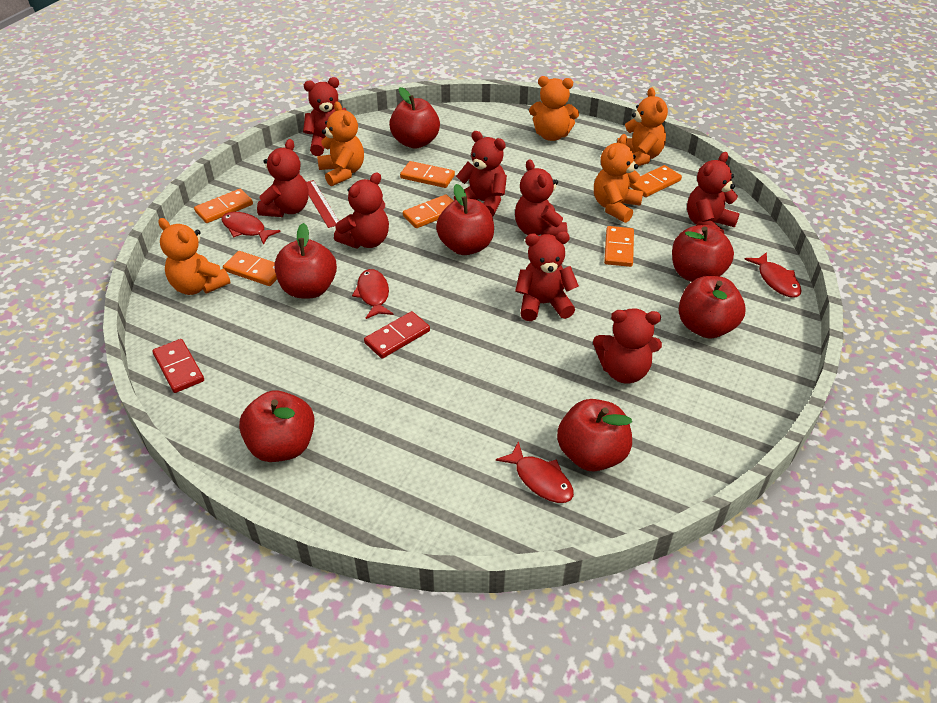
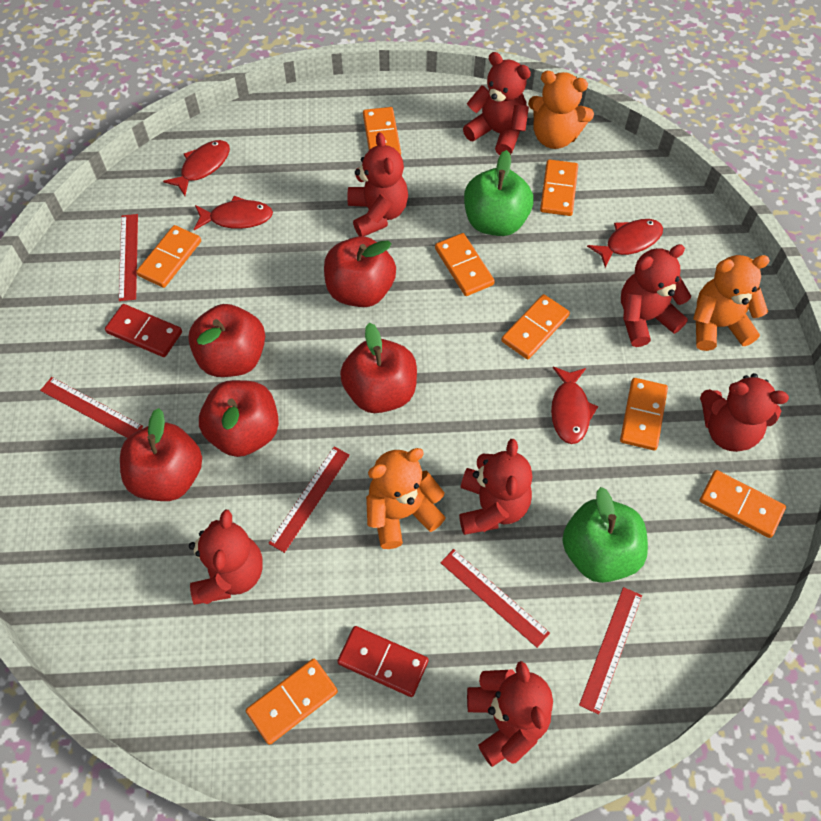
green apple: 0 -> 2
orange domino: 6 -> 8
orange teddy bear: 5 -> 3
red apple: 7 -> 5
red ruler: 1 -> 5
red teddy bear: 8 -> 7

